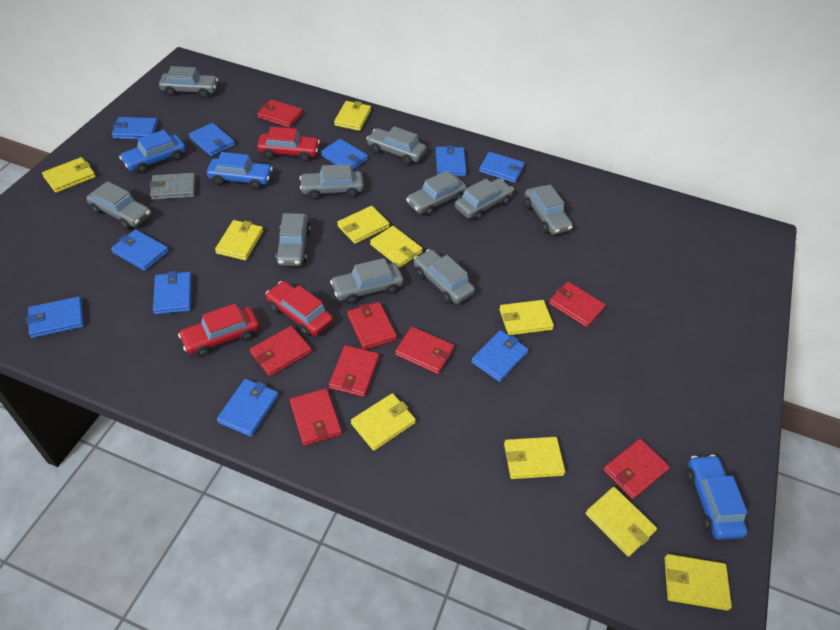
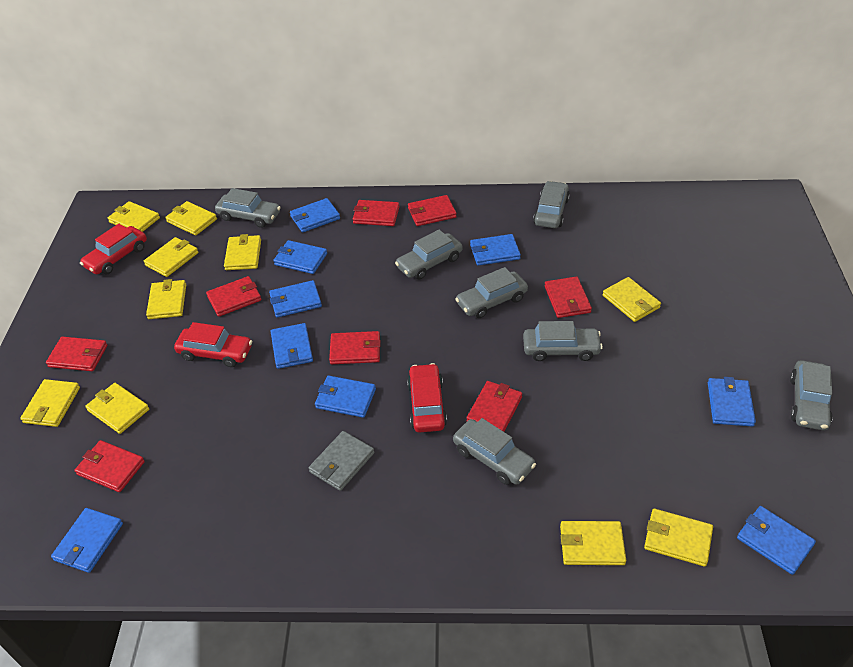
blue car: 3 -> 0
blue wallet: 10 -> 9
grey car: 10 -> 7

